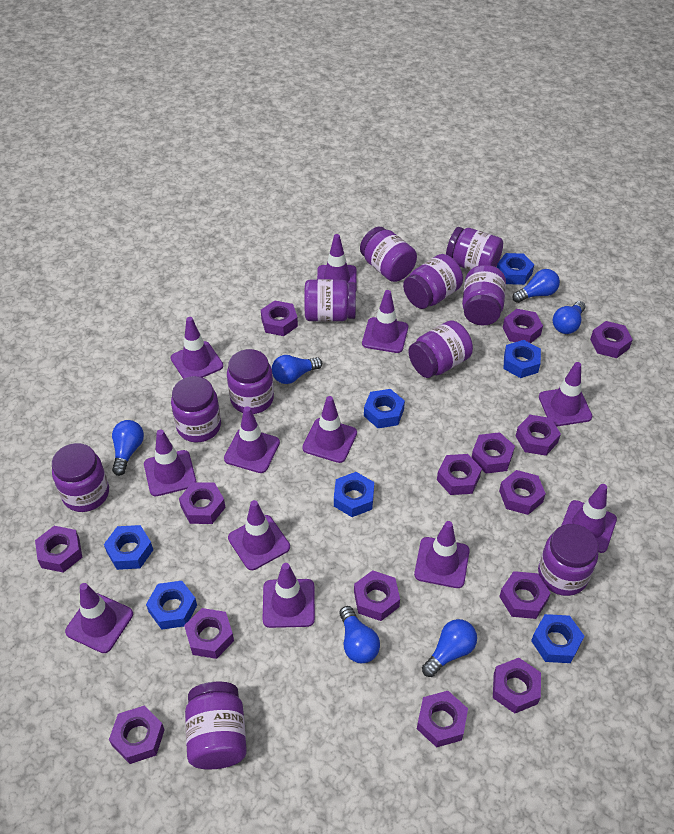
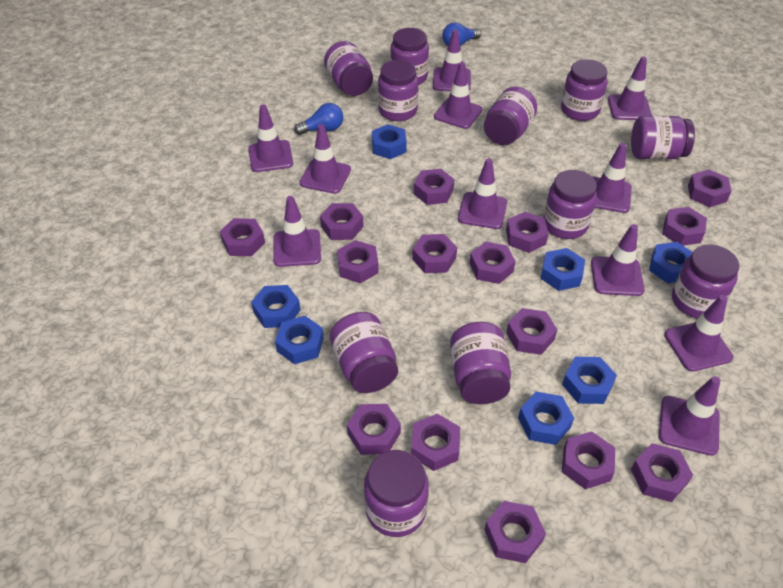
blue light bulb: 6 -> 2
purple traffic cone: 12 -> 11

